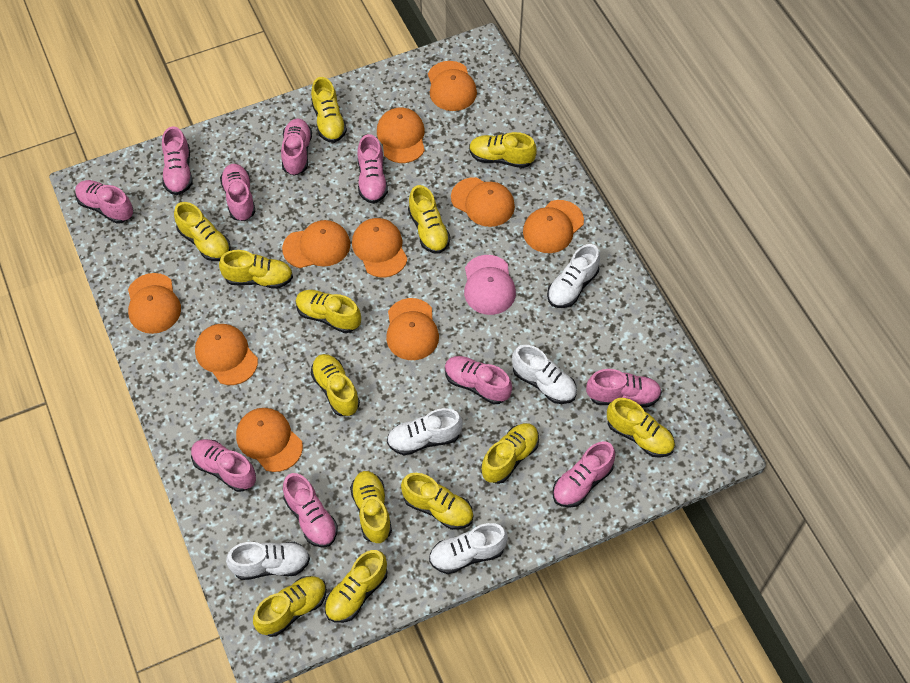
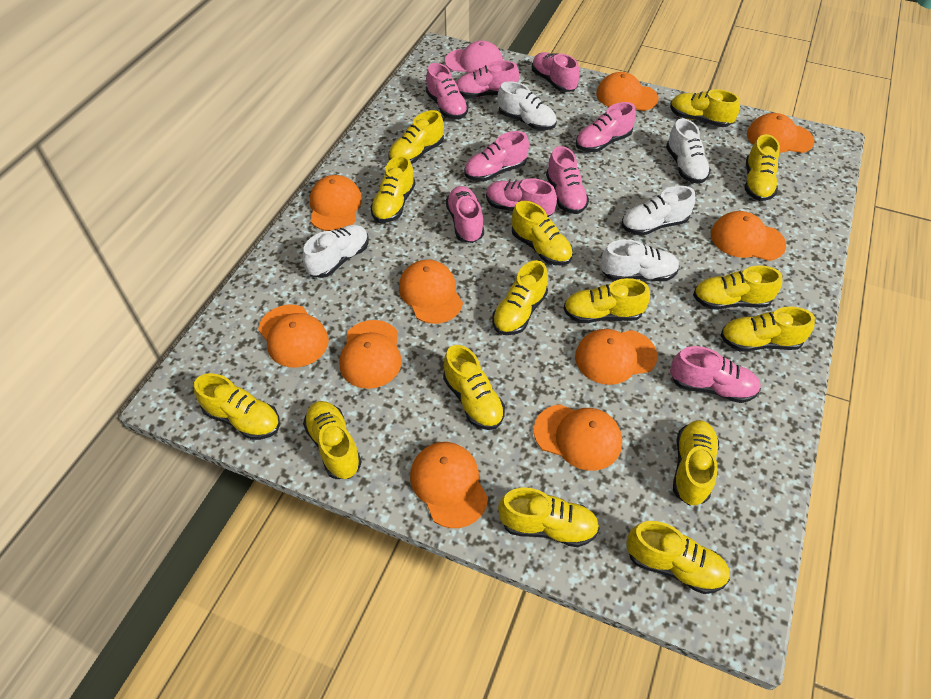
pink shoe: 10 -> 9
yellow shoe: 13 -> 15

